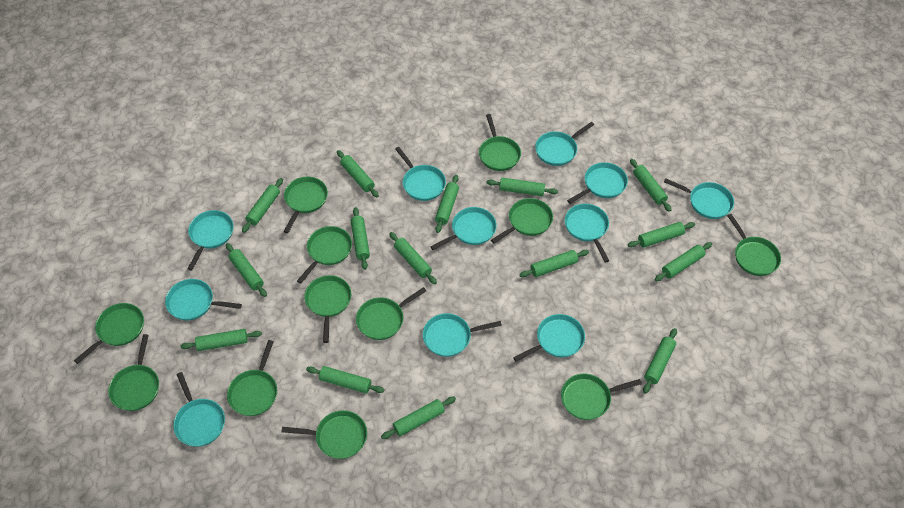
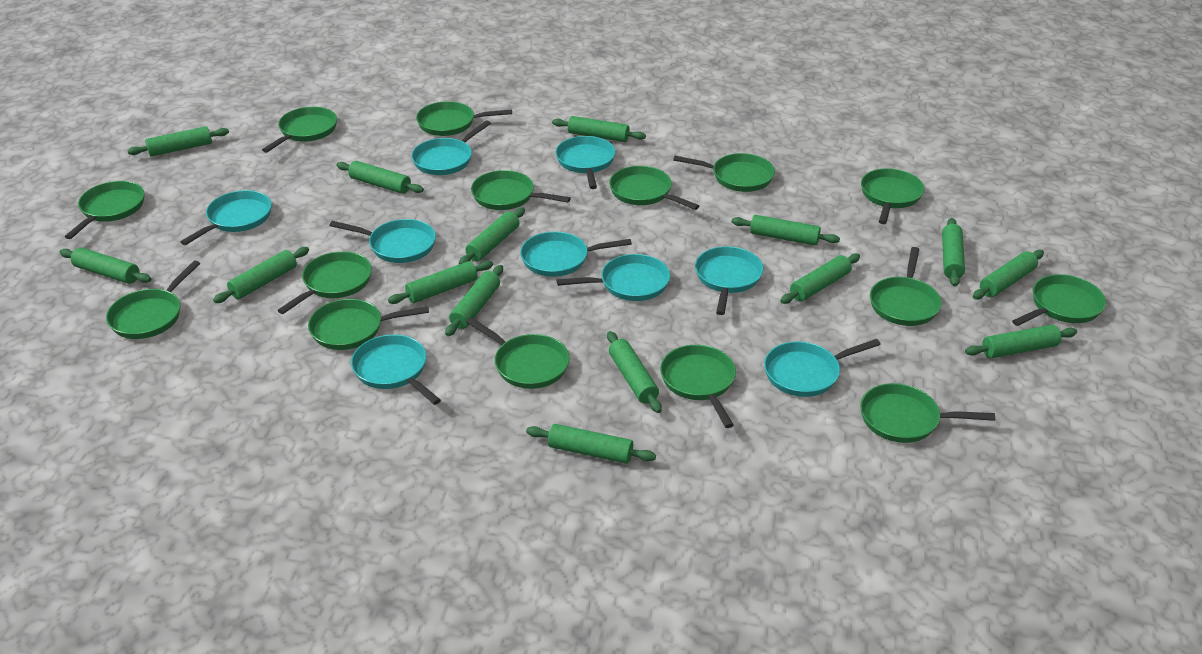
green pan: 12 -> 15
turquoise pan: 11 -> 9

